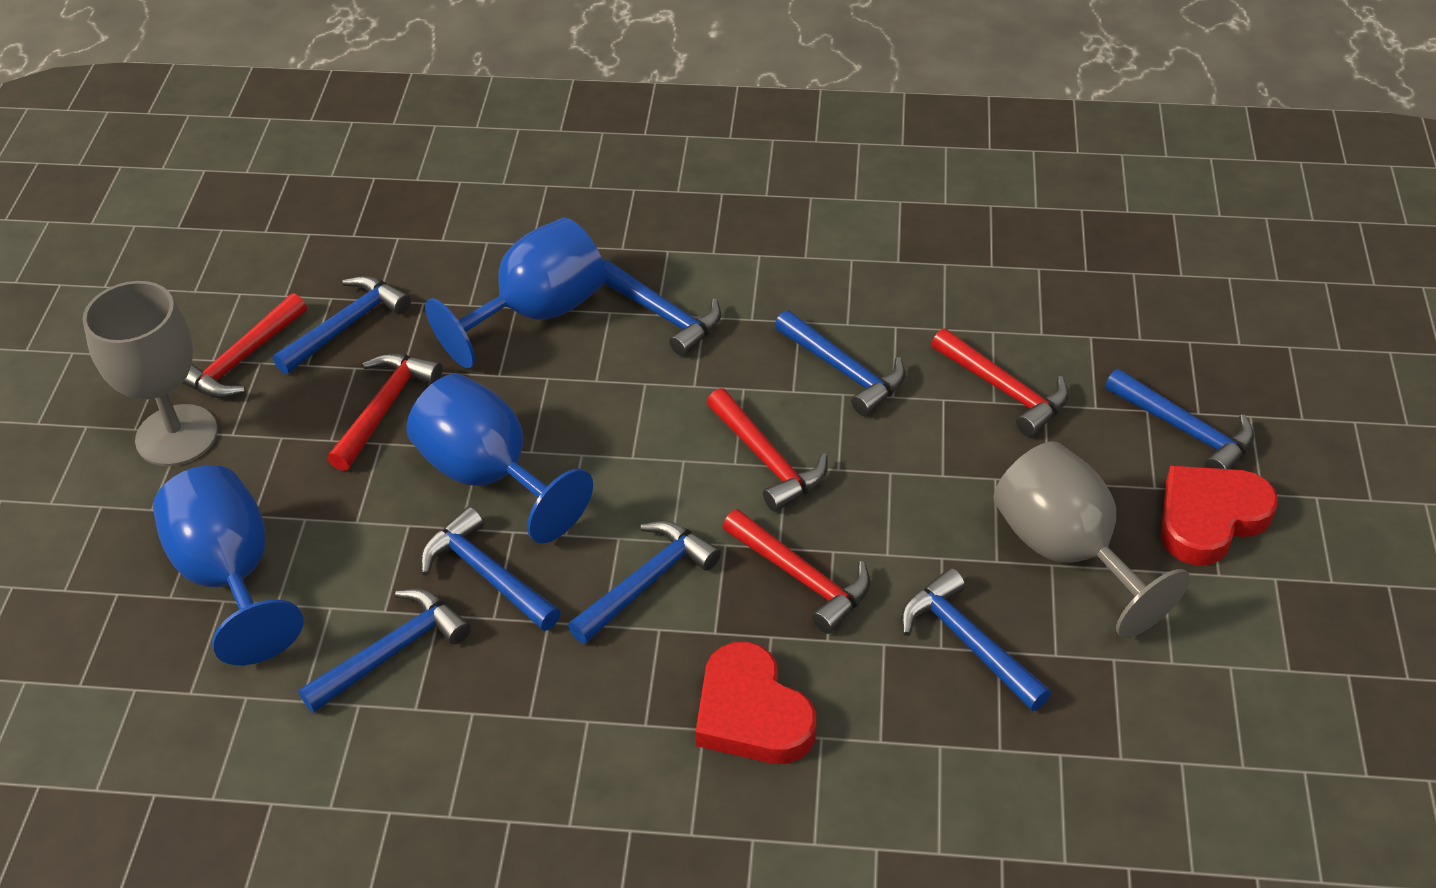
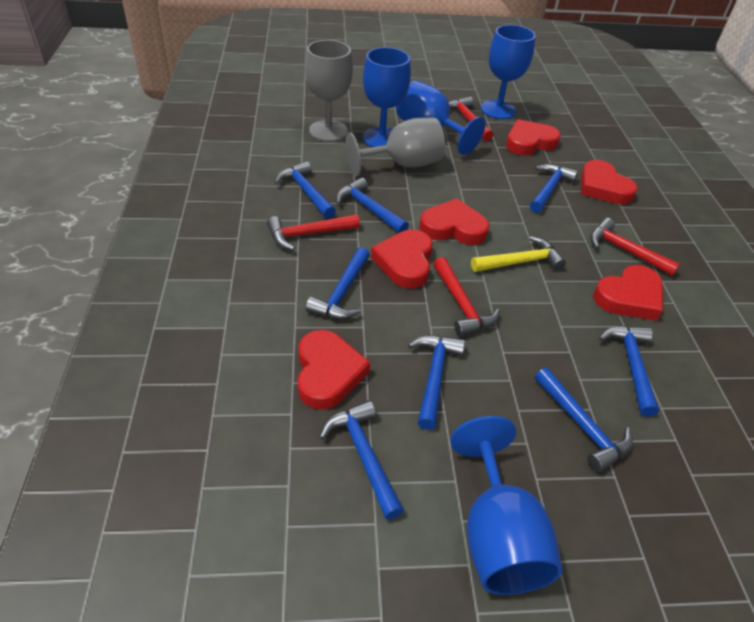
blue goblet: 3 -> 4
red hammer: 5 -> 4
red heart: 2 -> 6
yellow hammer: 0 -> 1

